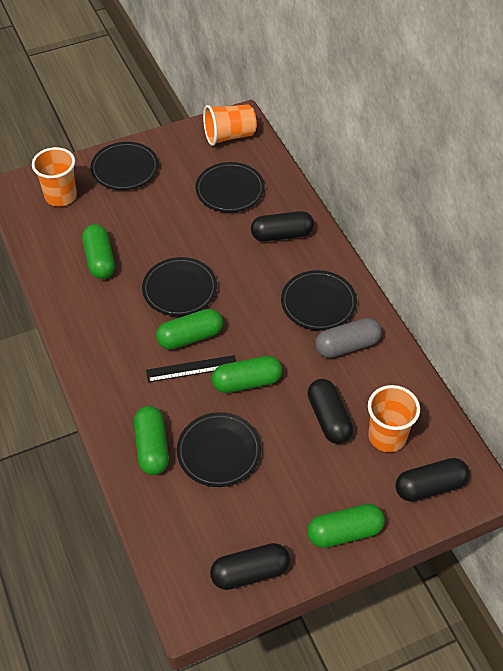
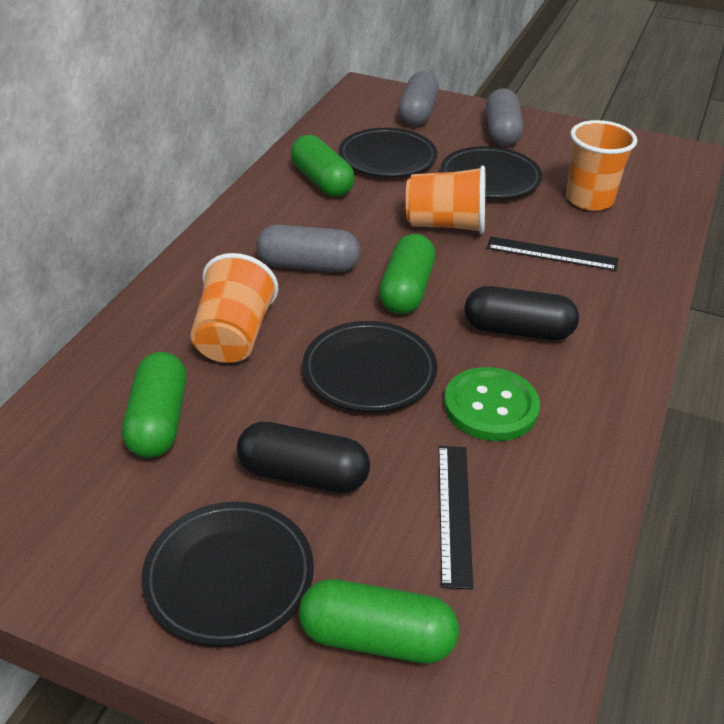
black capsule: 4 -> 2
black plate: 5 -> 4
black ruler: 1 -> 2
green button: 0 -> 1
green capsule: 5 -> 4
grey capsule: 1 -> 3

